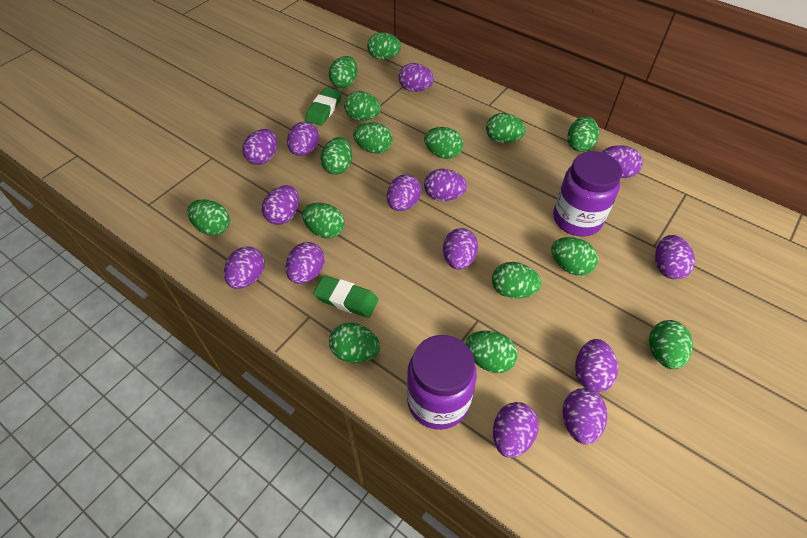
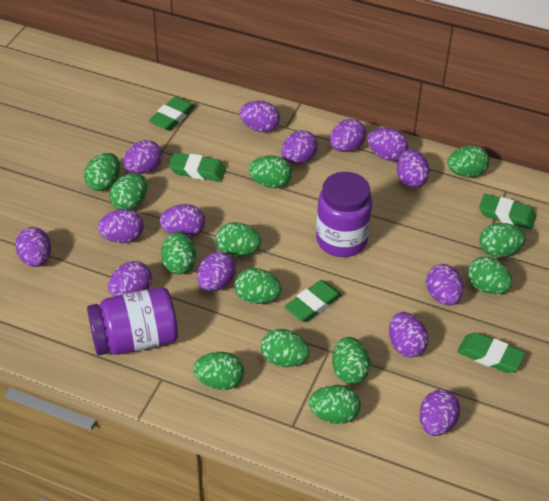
green egg: 15 -> 13
green eraser: 2 -> 5

